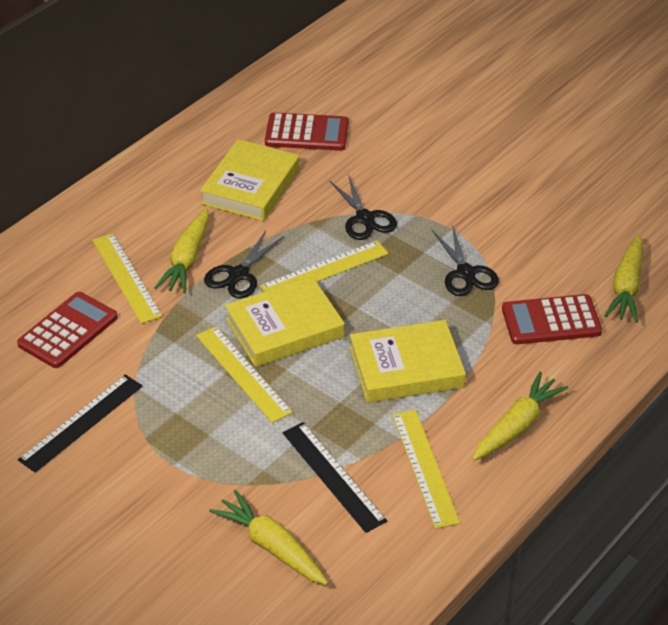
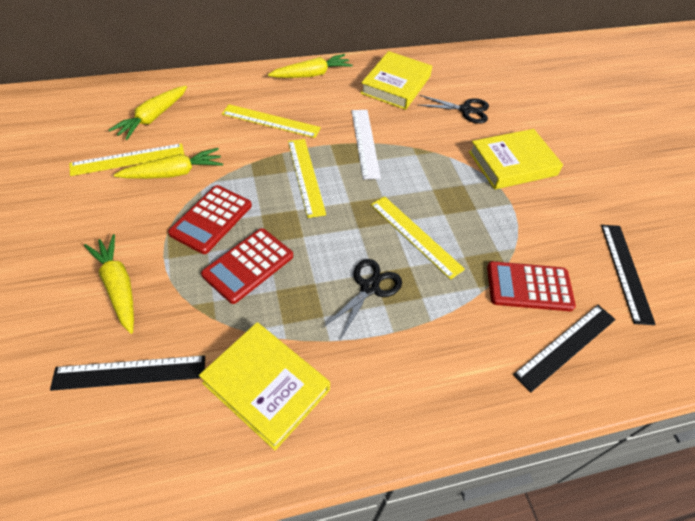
black ruler: 2 -> 3
black scissors: 3 -> 2
white ruler: 0 -> 1

